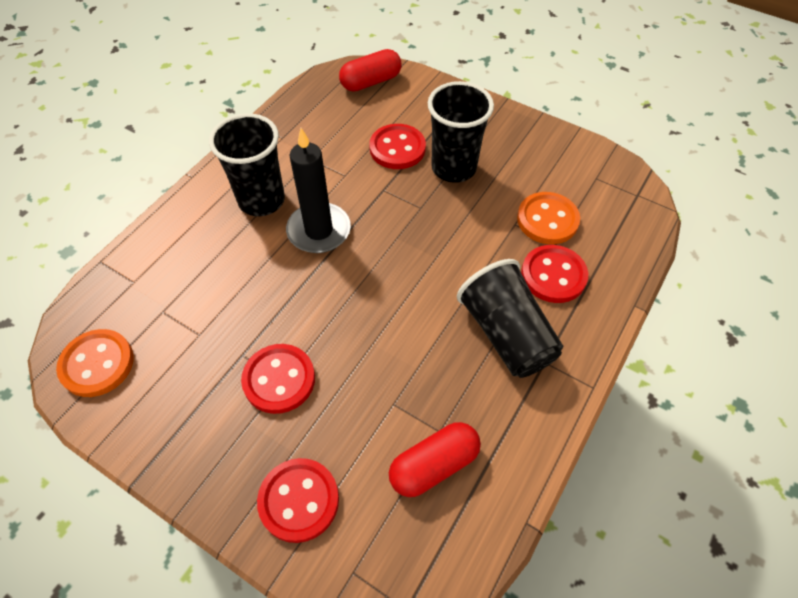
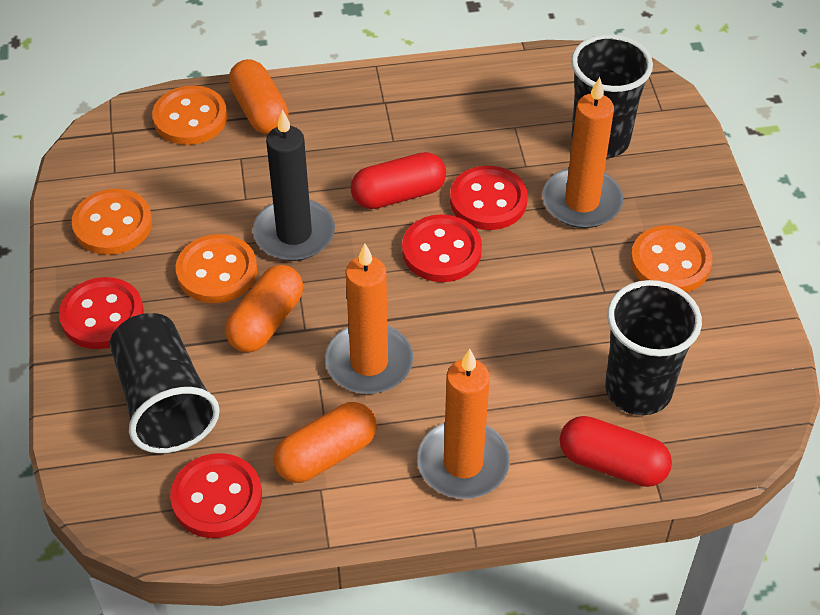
orange button: 2 -> 4
orange candle: 0 -> 3
orange capsule: 0 -> 3

